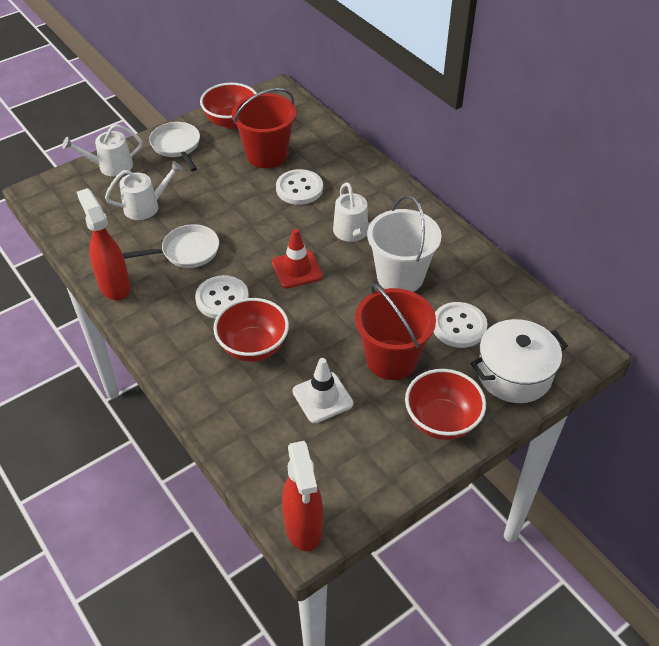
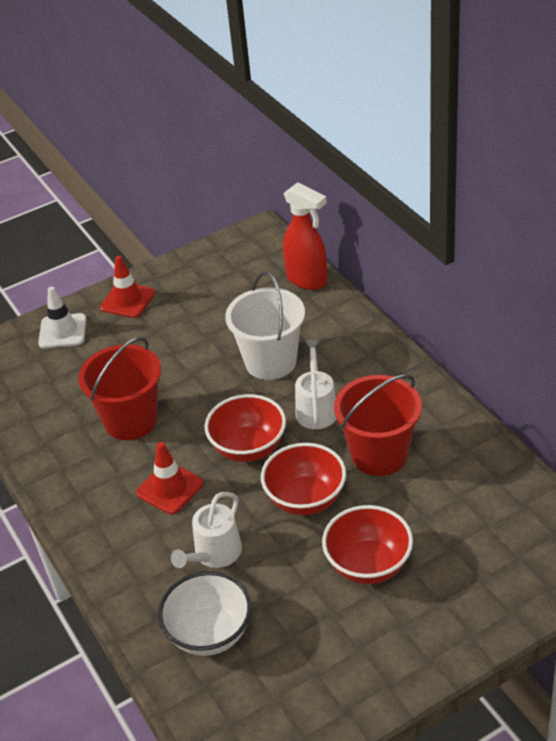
red spray bottle: 2 -> 1
red traffic cone: 1 -> 2
white bowl: 0 -> 1
white button: 3 -> 0
white pan: 2 -> 0
white pot: 1 -> 0
white watering can: 3 -> 2

